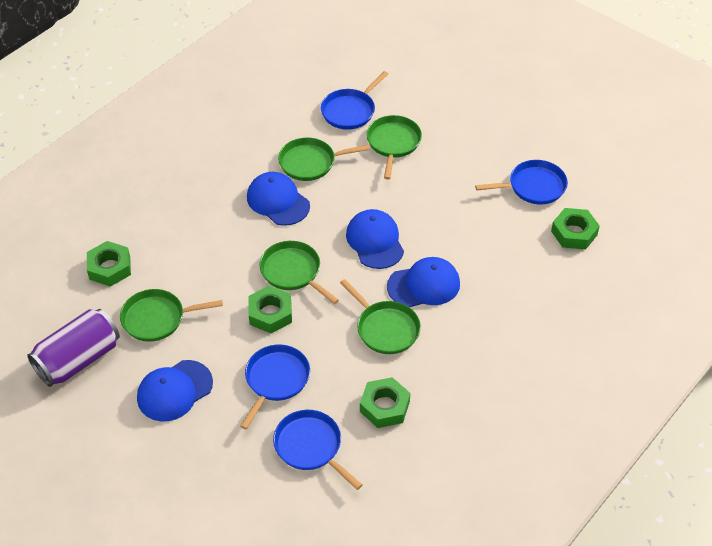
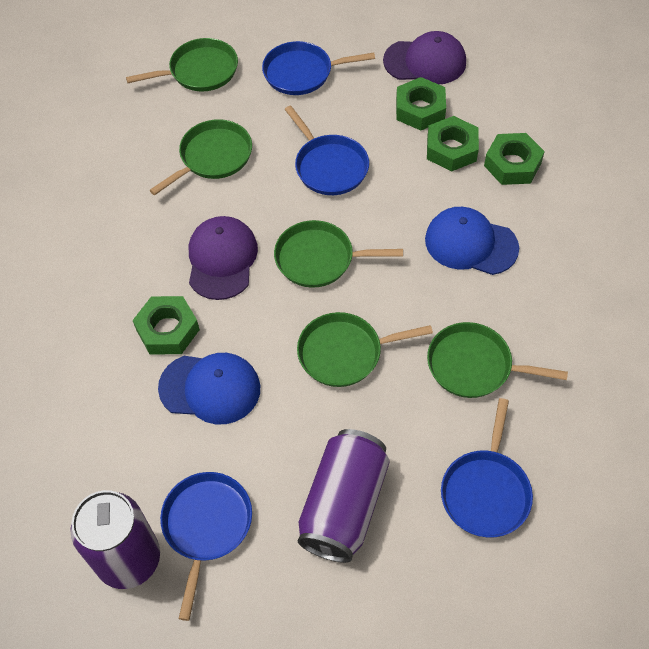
blue cap: 4 -> 2
purple can: 1 -> 2
purple cap: 0 -> 2

